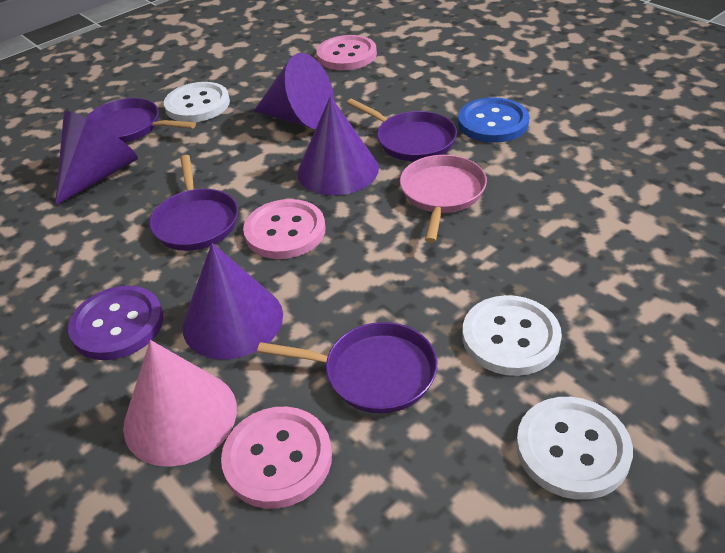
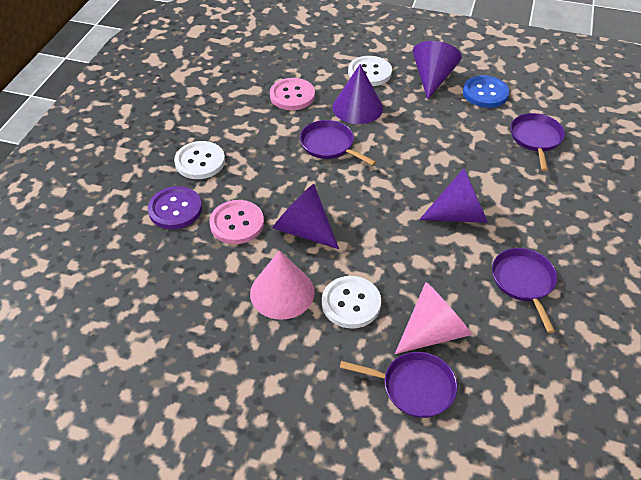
pink button: 3 -> 2
pink cone: 1 -> 2
pink pan: 1 -> 0

